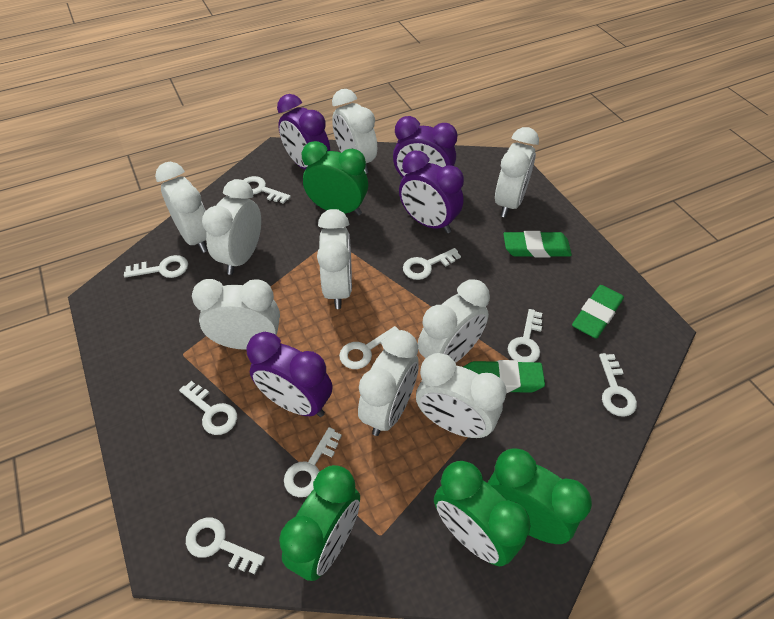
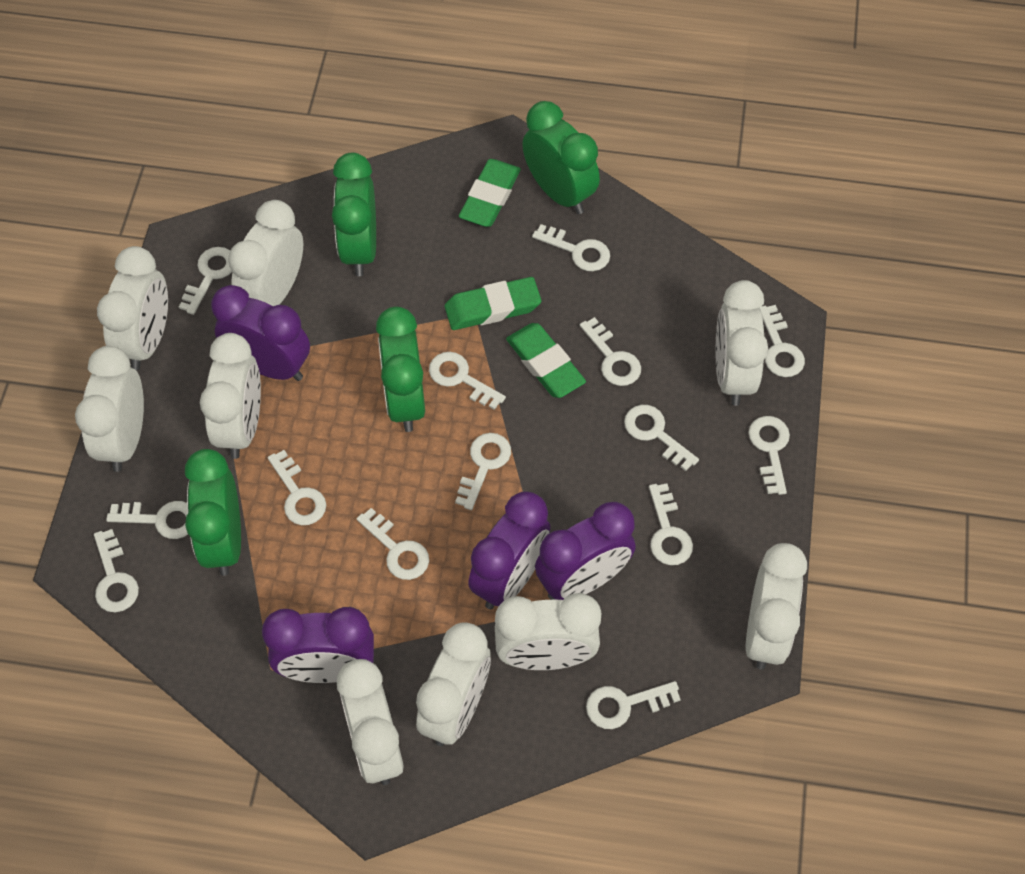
white key: 9 -> 14

